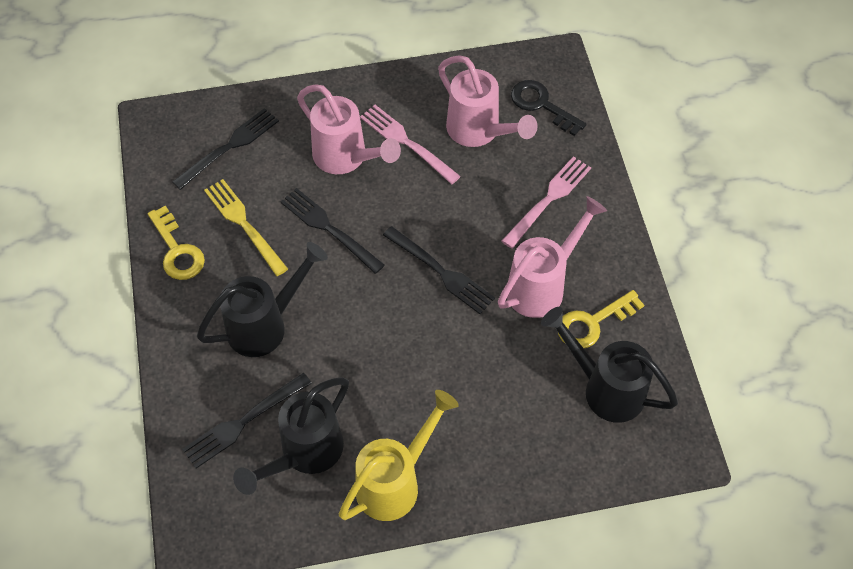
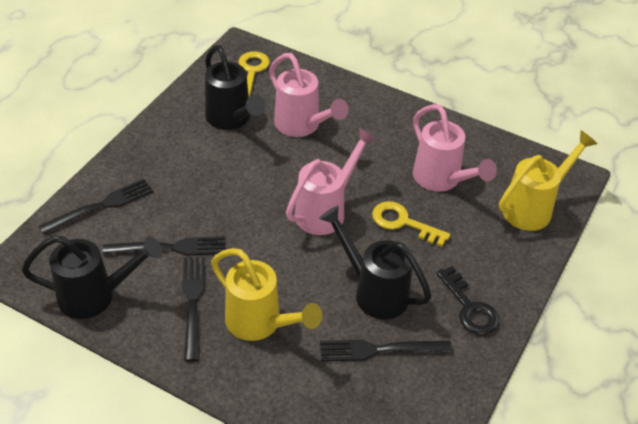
pink fork: 2 -> 0
yellow fork: 1 -> 0
yellow watering can: 1 -> 2

